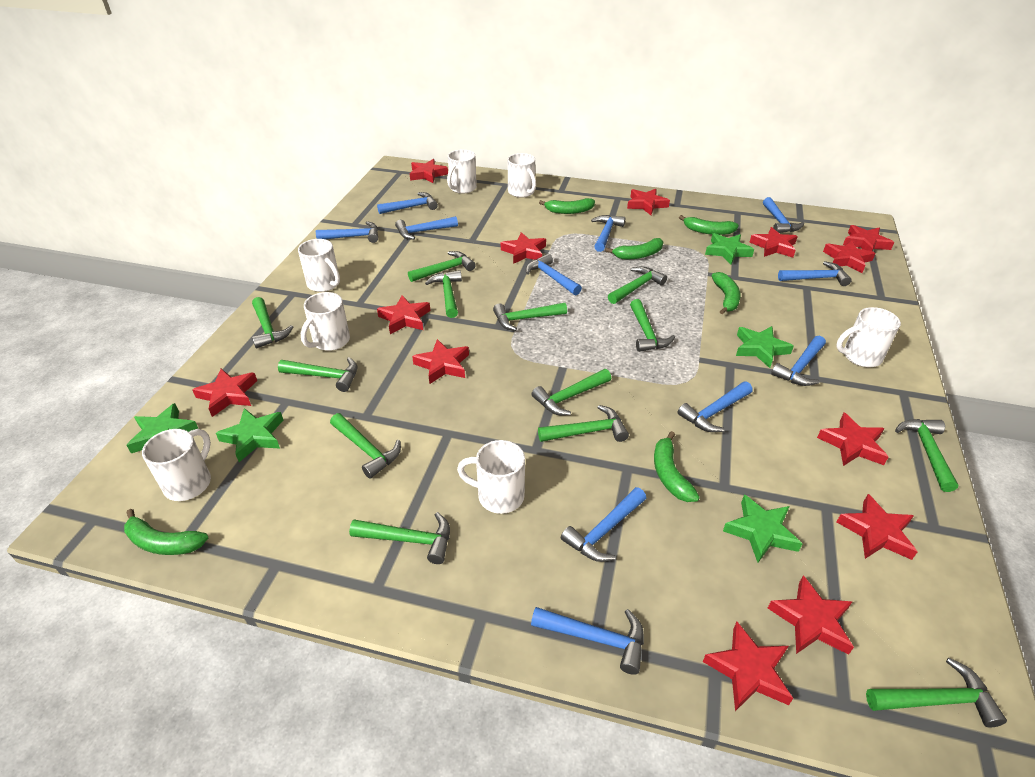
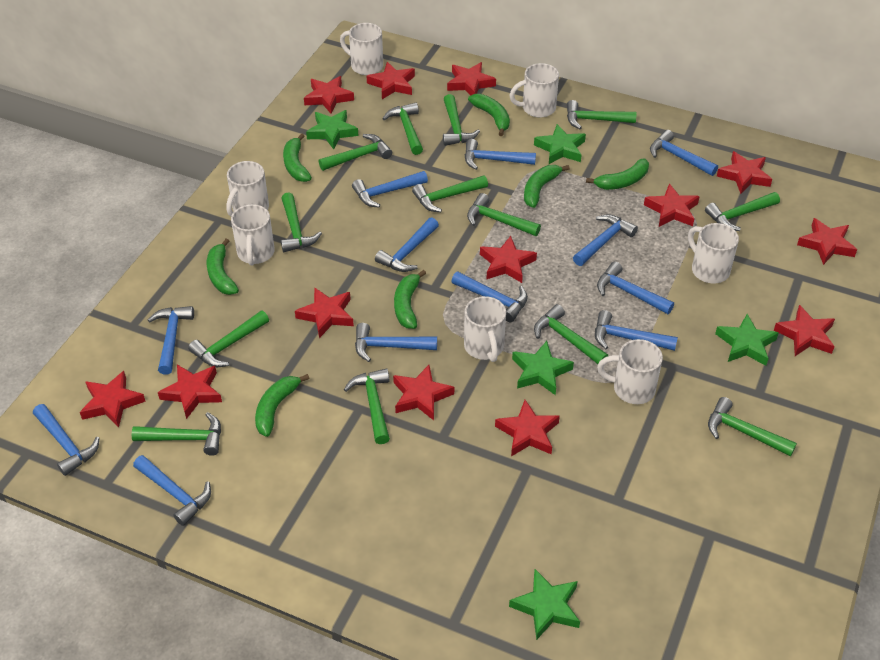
blue hammer: 11 -> 12
green banana: 6 -> 7

